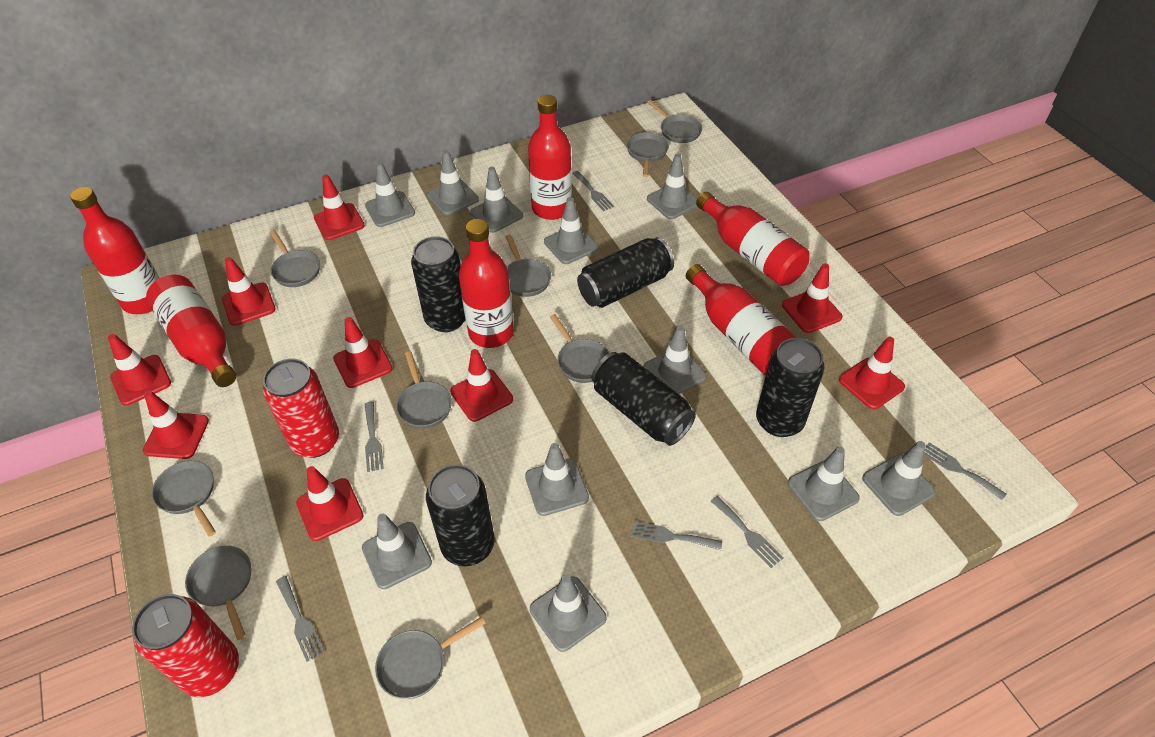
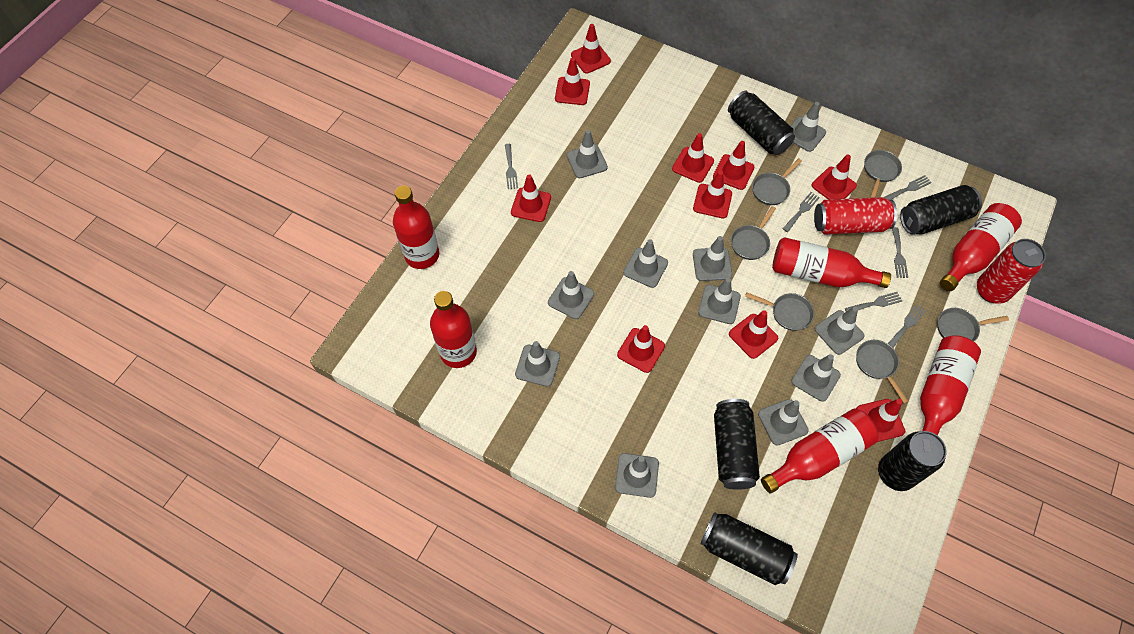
grey pan: 9 -> 6
red traffic cone: 9 -> 10

